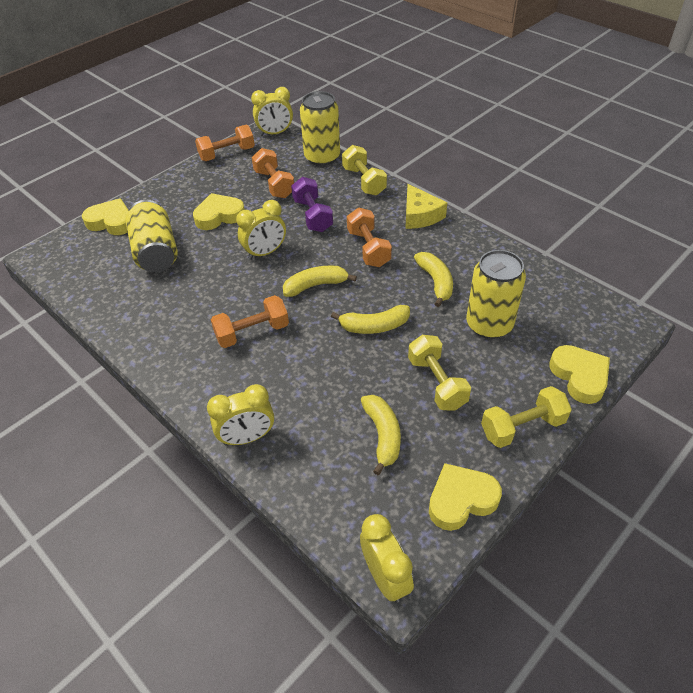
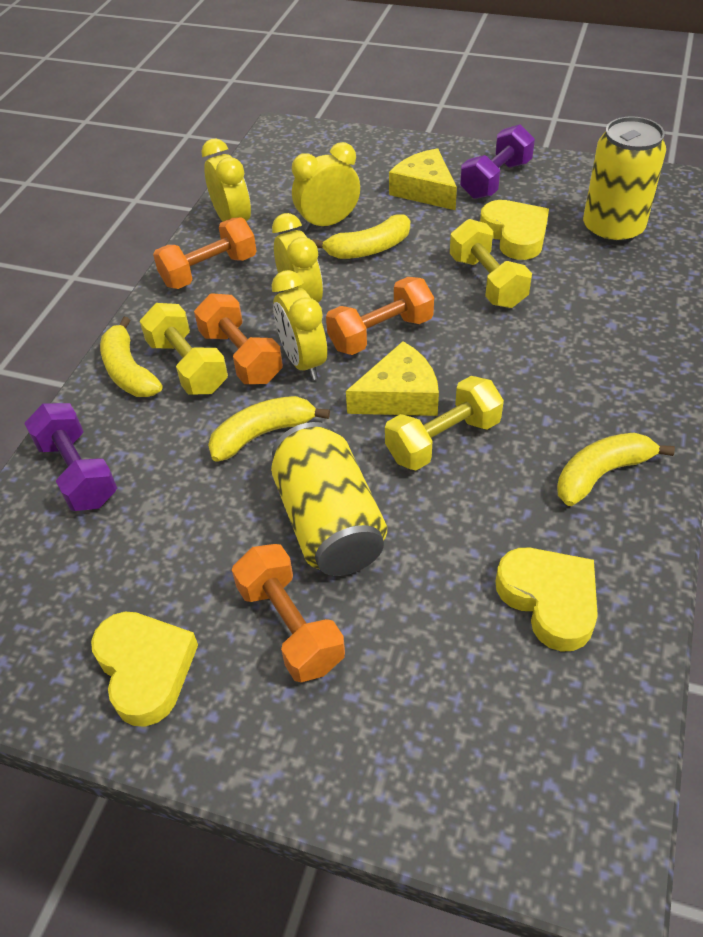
purple dumbbell: 1 -> 2
yellow can: 3 -> 2
yellow cheese: 1 -> 2
yellow heart: 4 -> 3

